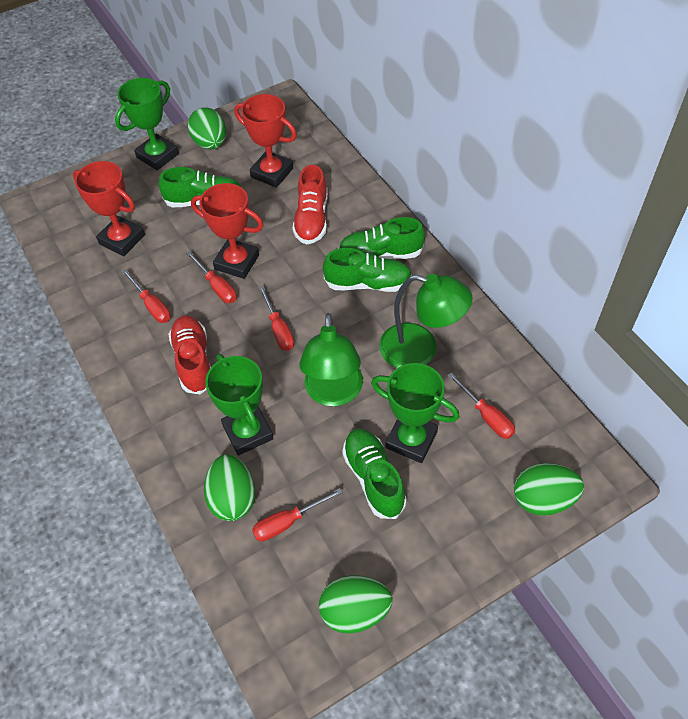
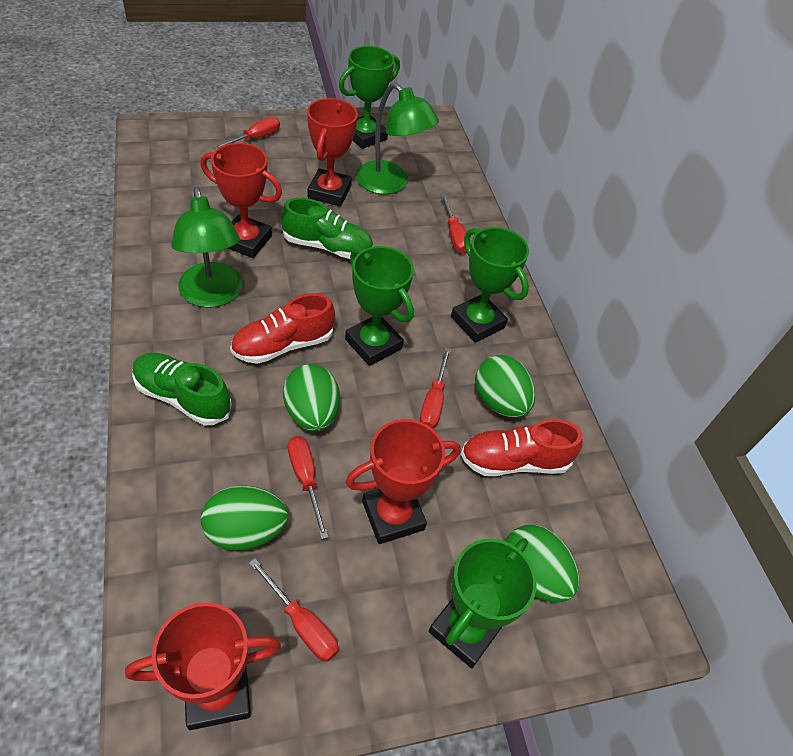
green shoe: 4 -> 2
green trophy: 3 -> 4
red trophy: 3 -> 4

